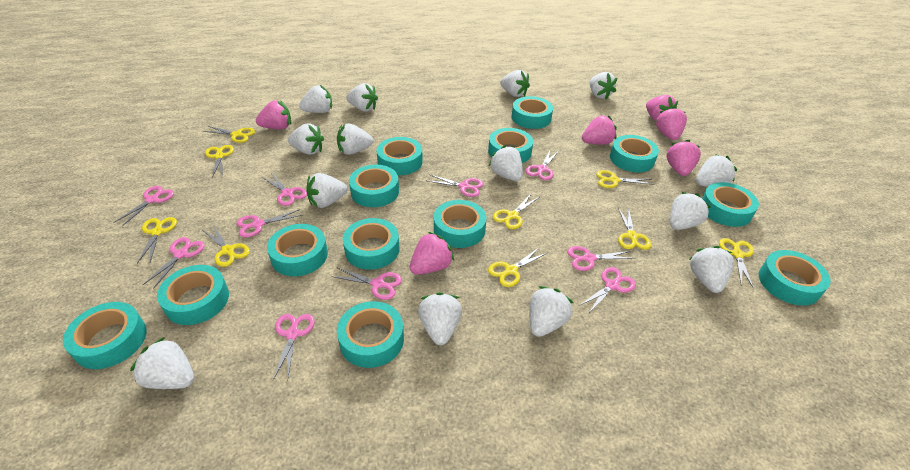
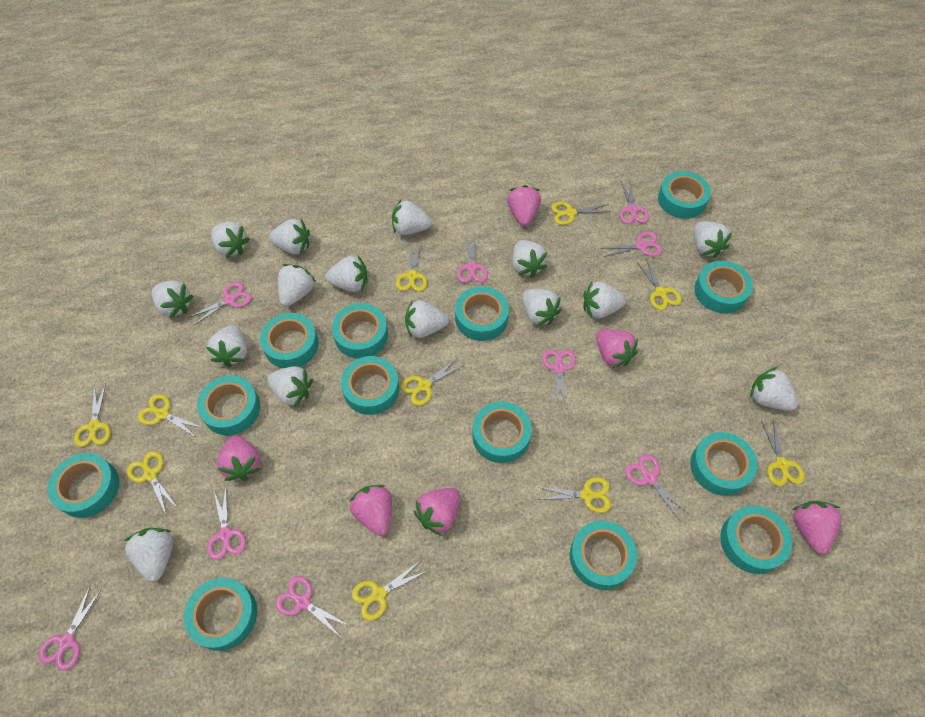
pink scissors: 10 -> 9
white strawberry: 14 -> 15
yellow scissors: 9 -> 10

